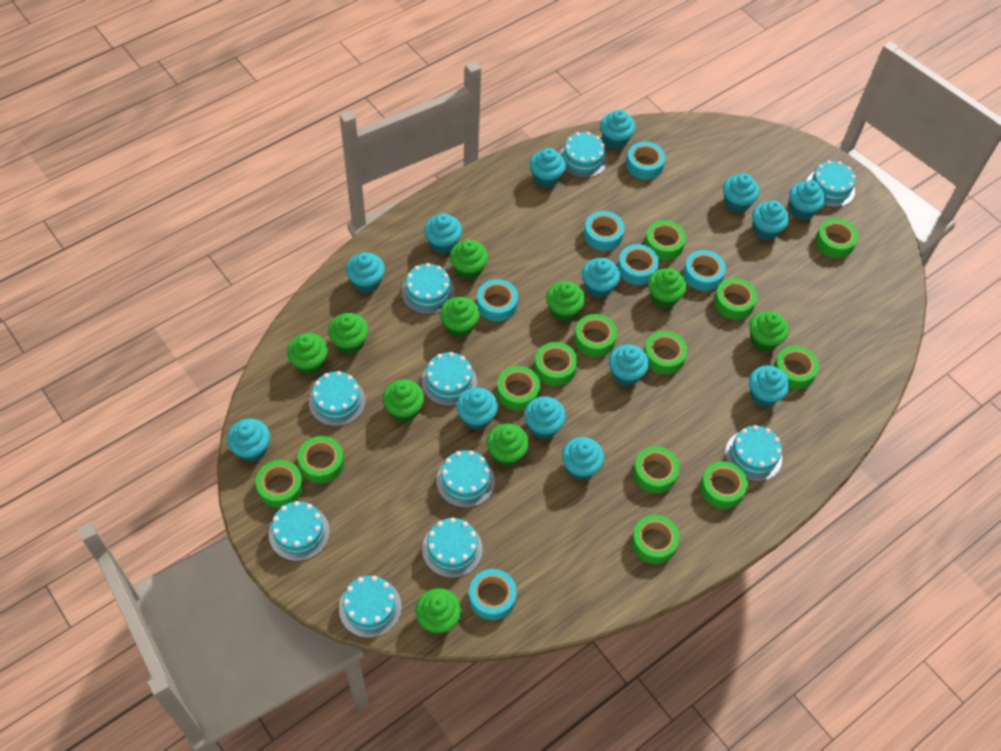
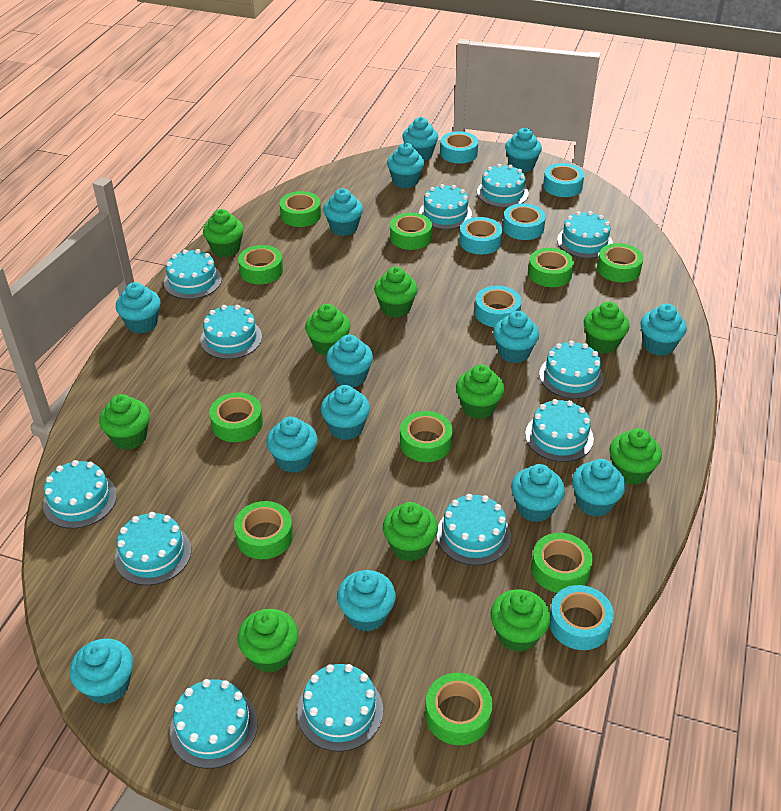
green tape: 13 -> 10
turquoise cake: 10 -> 12

